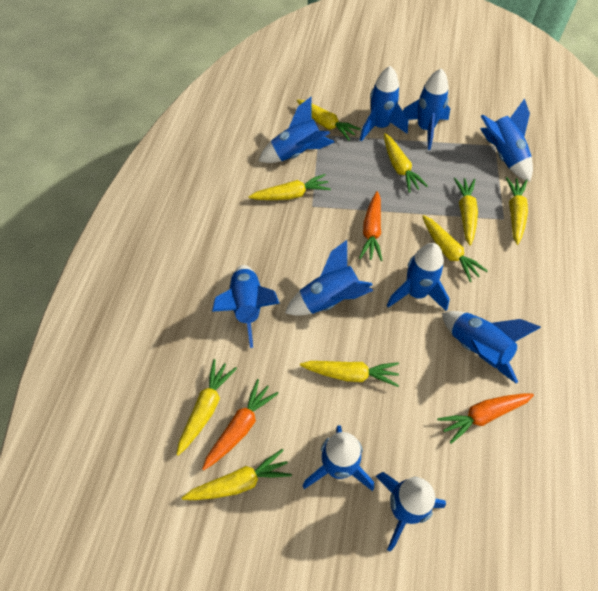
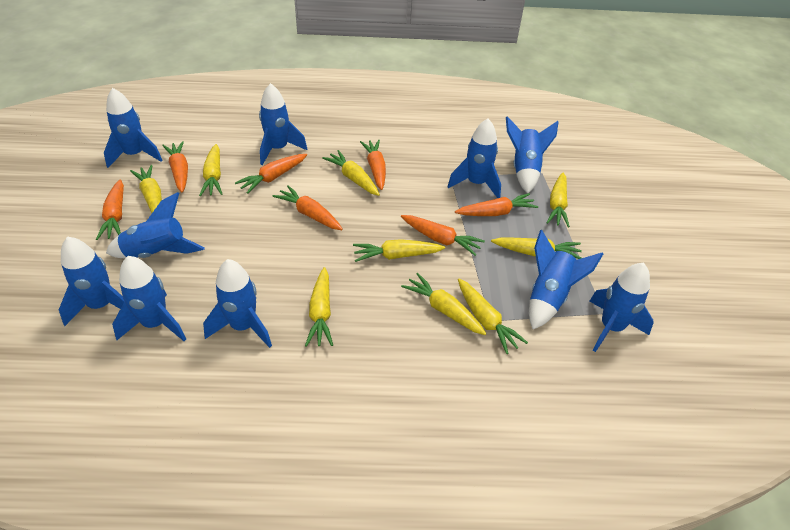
orange carrot: 3 -> 7

